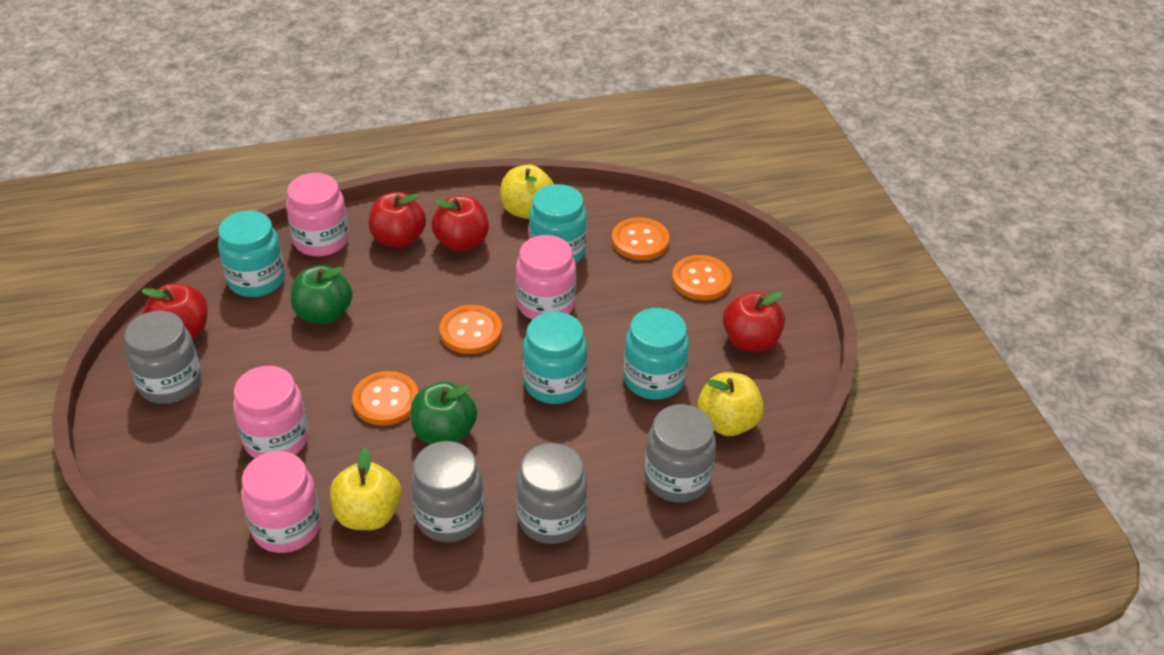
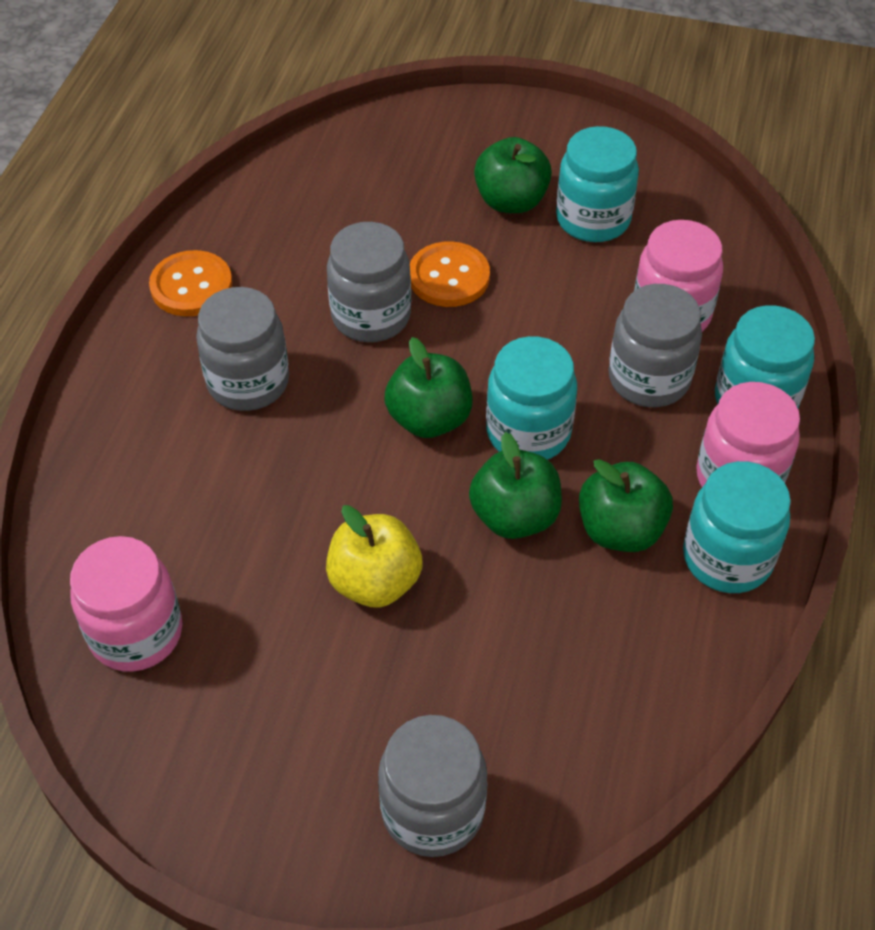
green apple: 2 -> 4
orange button: 4 -> 2
pink jar: 4 -> 3
red apple: 4 -> 0
yellow apple: 3 -> 1

